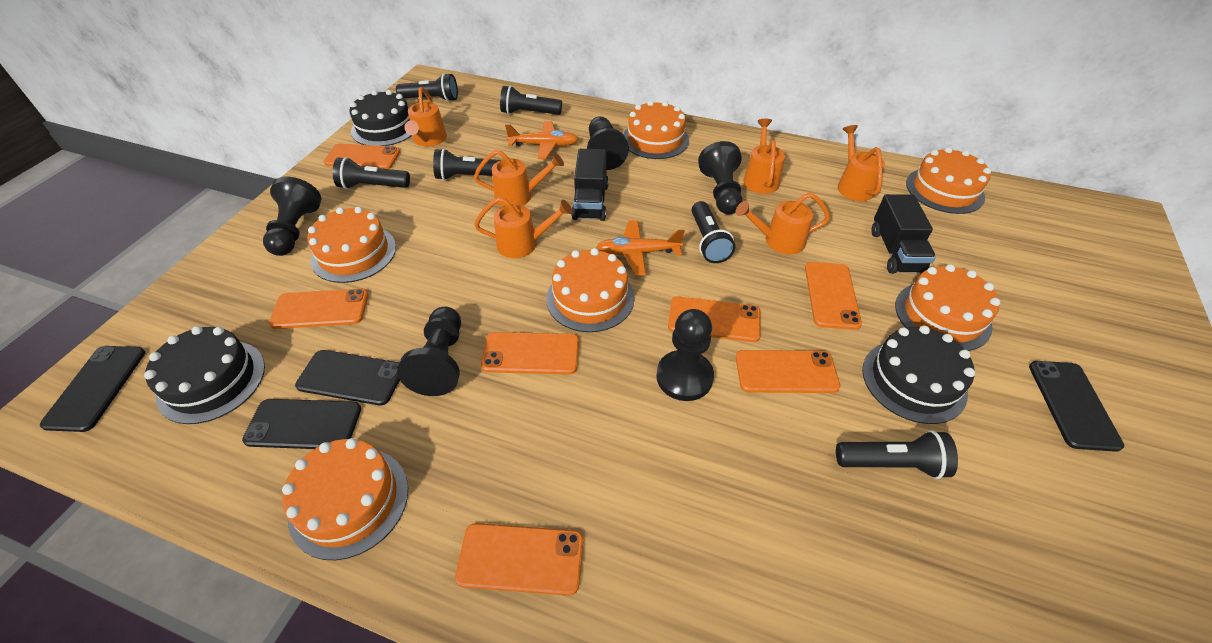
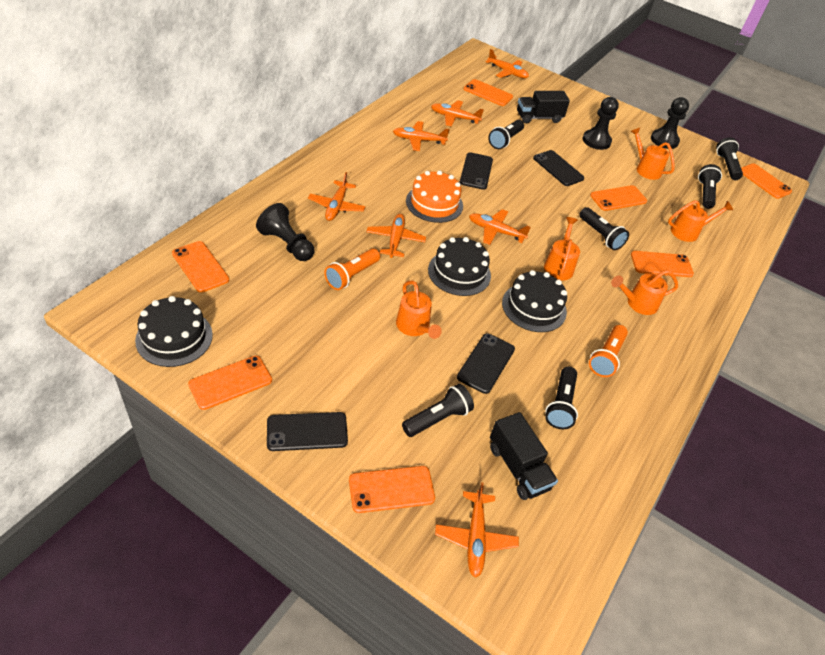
black pawn: 5 -> 3
orange cake: 6 -> 1
orange flashlight: 0 -> 2
orange plane: 2 -> 7
orange watering can: 6 -> 5

